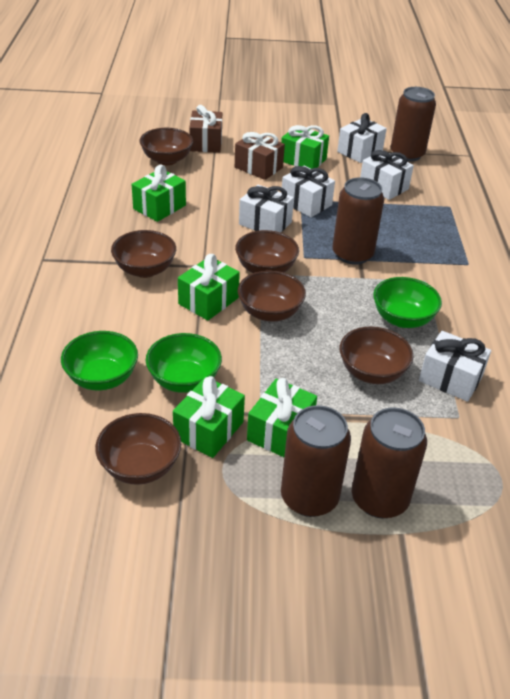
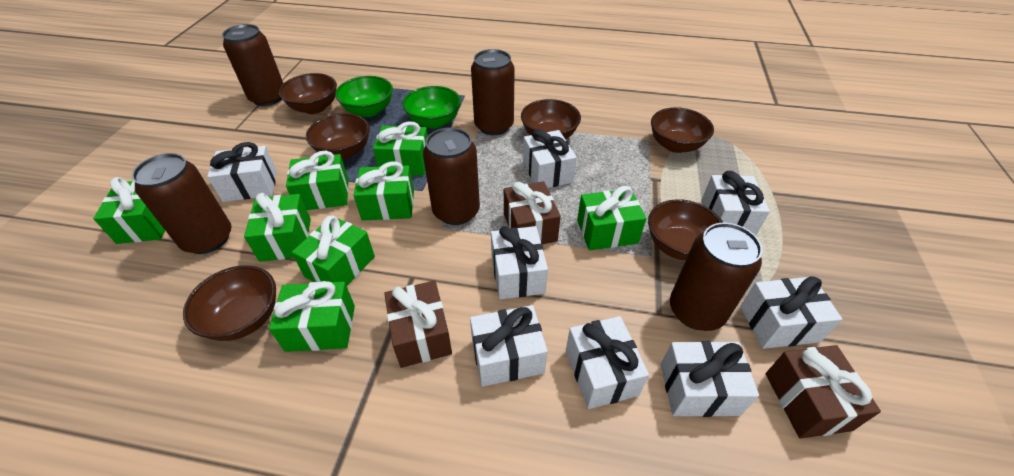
brown can: 4 -> 5
brown gift: 2 -> 3
green bowl: 3 -> 2
green gift: 5 -> 8
white gift: 5 -> 8

